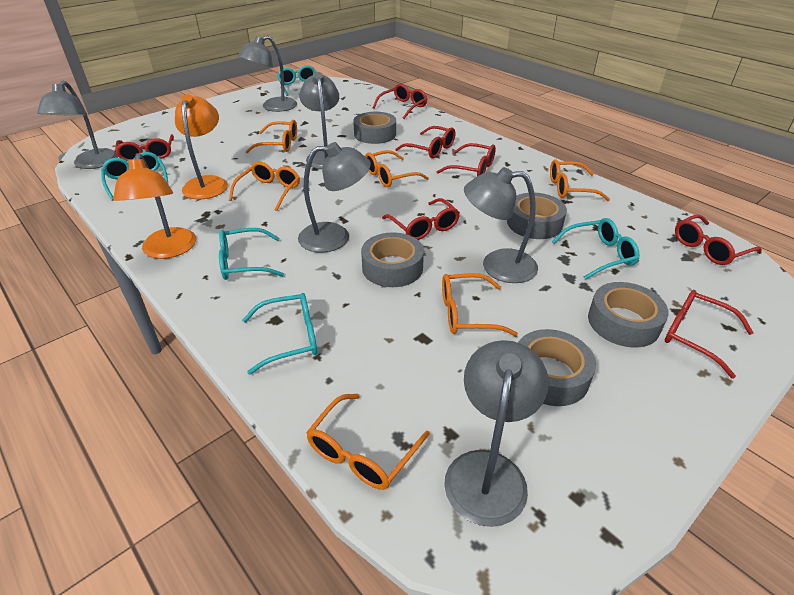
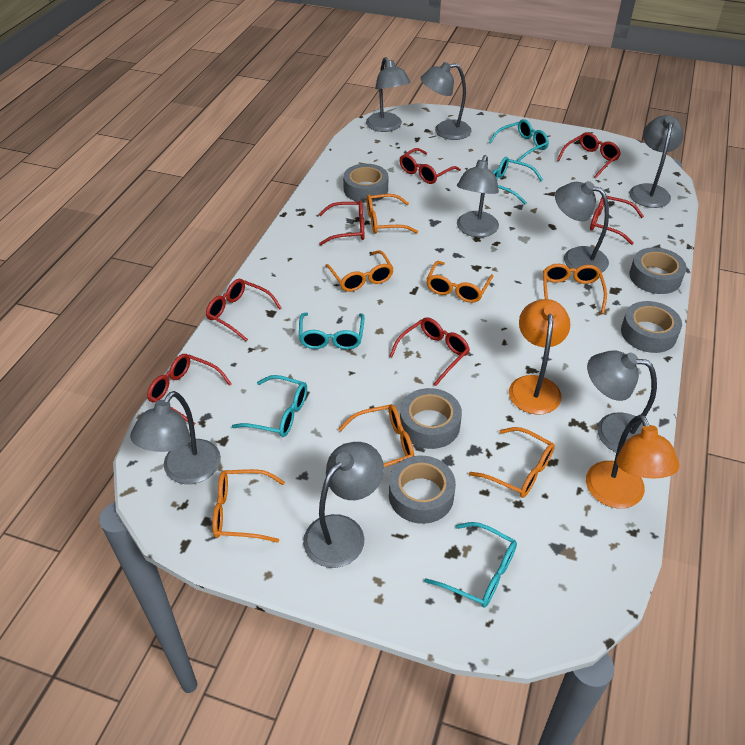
grey lamp: 6 -> 8
orange glasses: 6 -> 7

